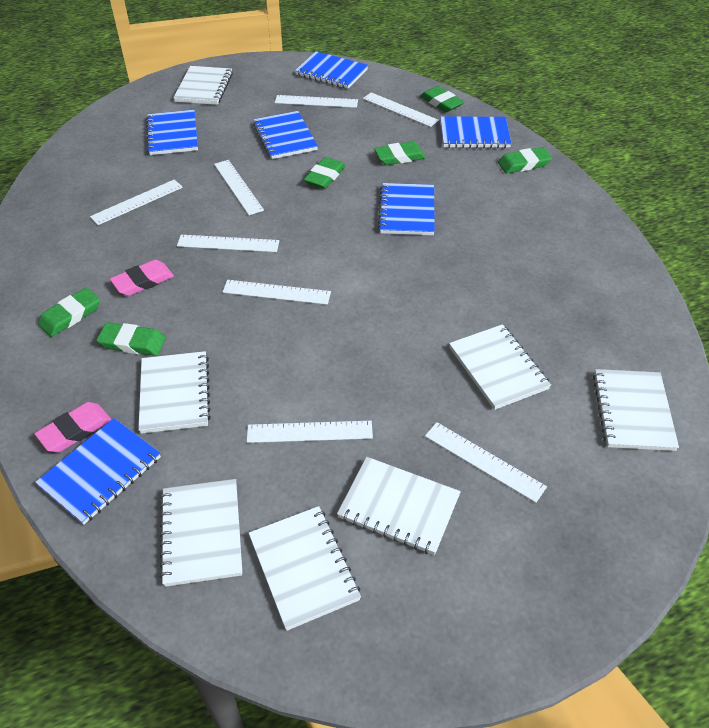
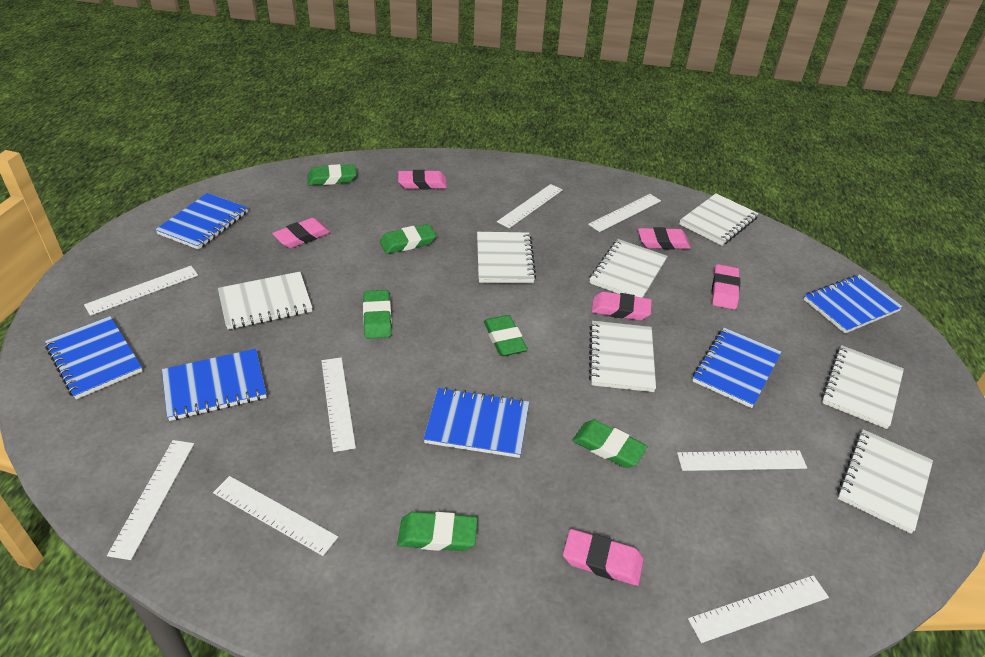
pink eraser: 2 -> 6

